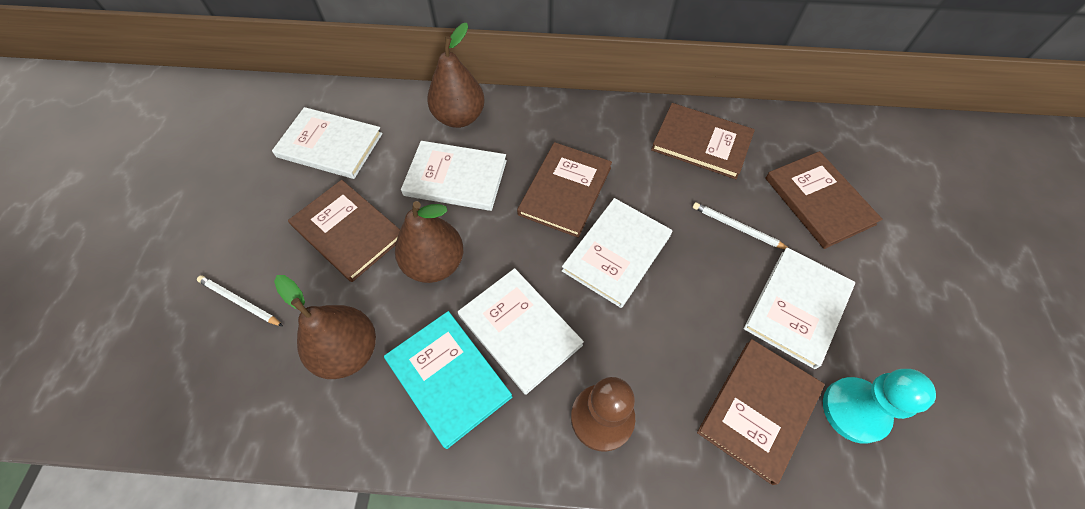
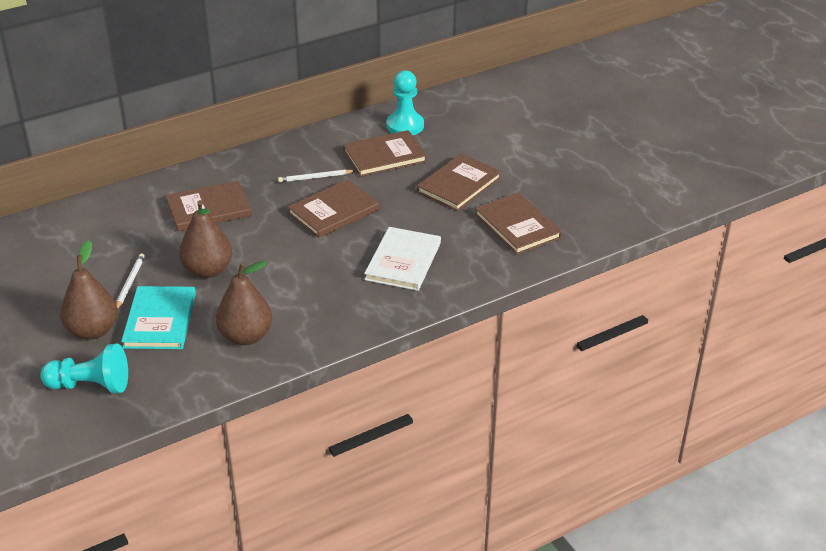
brown pawn: 1 -> 0
turquoise pawn: 1 -> 2
white book: 5 -> 1

